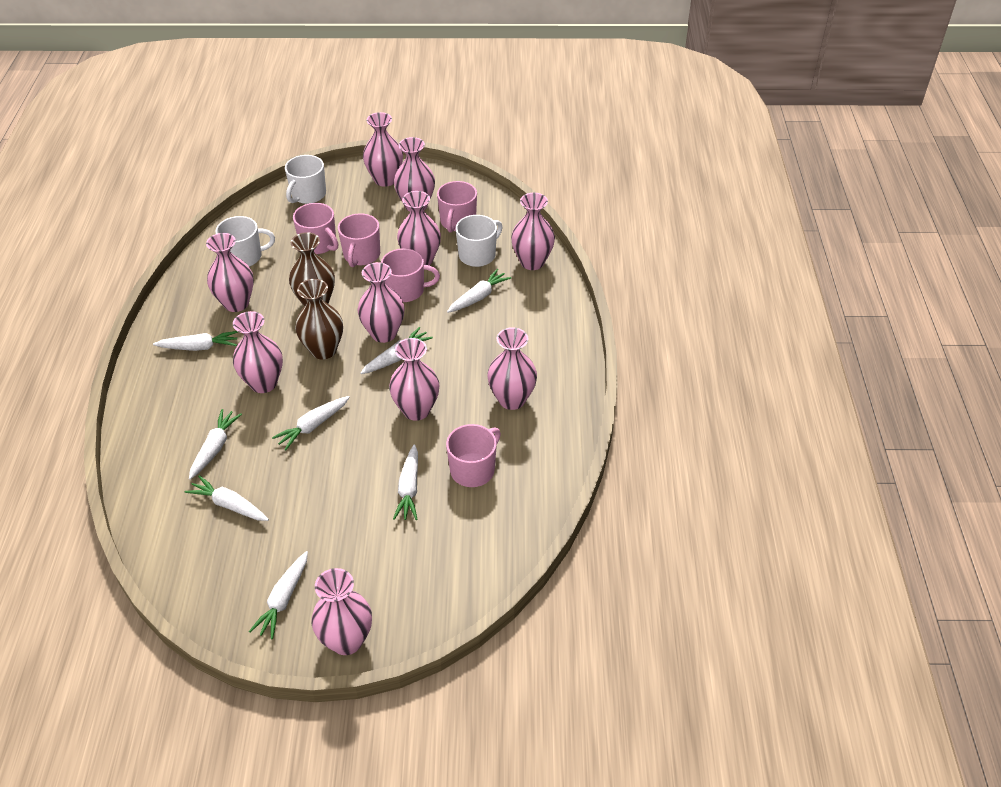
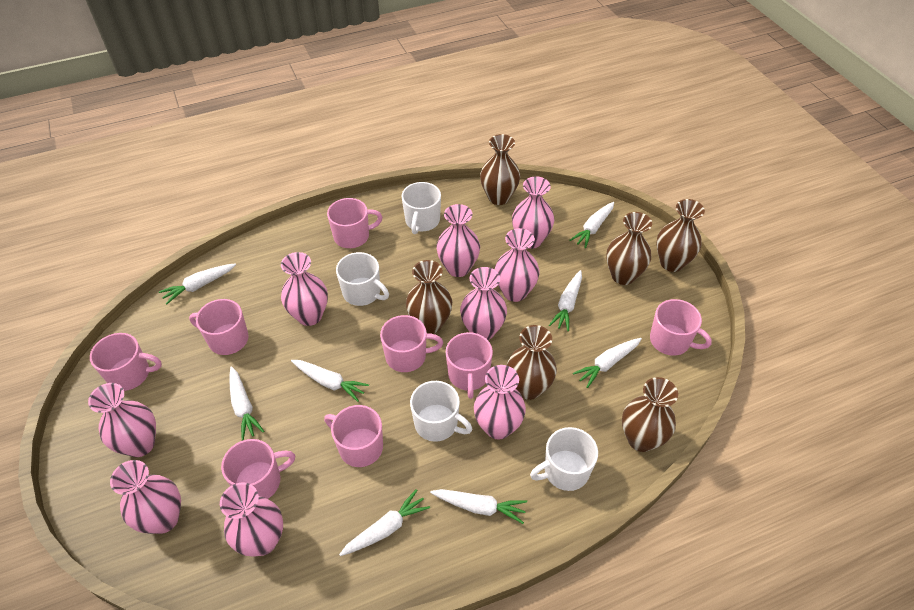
brown vase: 2 -> 6
pink mug: 5 -> 8
pink vase: 10 -> 9
white mug: 3 -> 4

